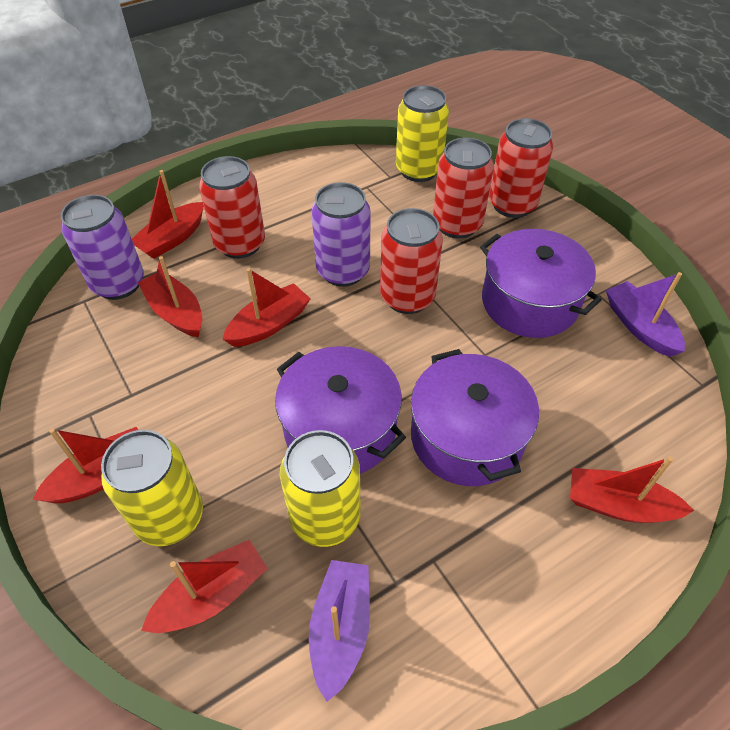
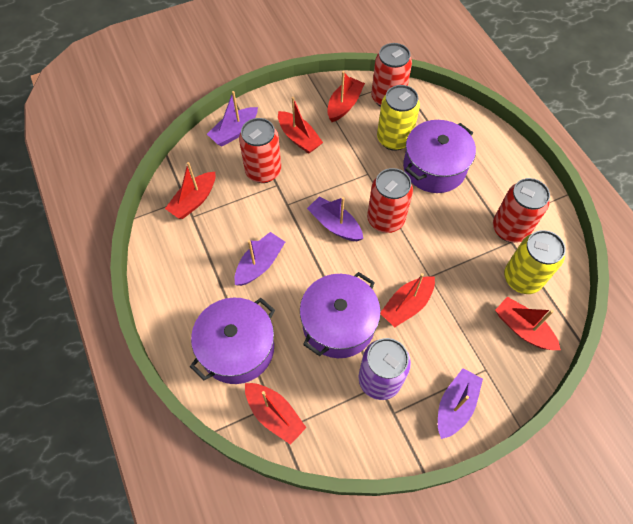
purple boat: 2 -> 4
purple can: 2 -> 1
yellow can: 3 -> 2

